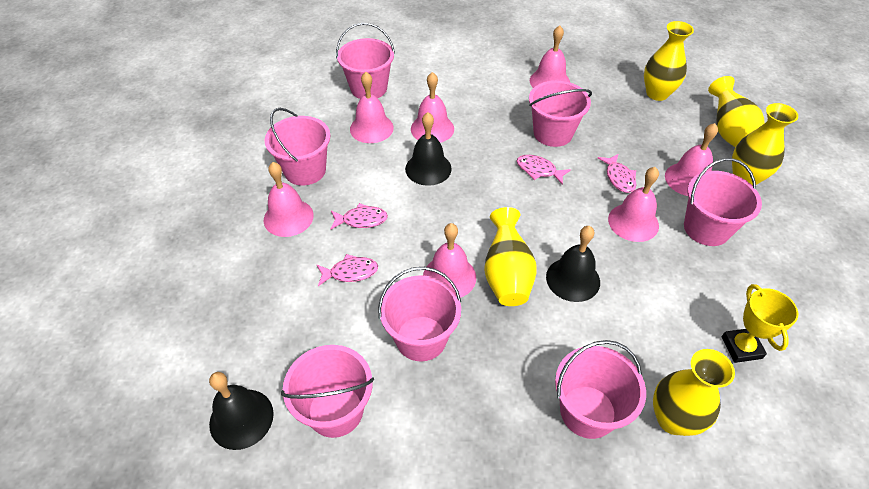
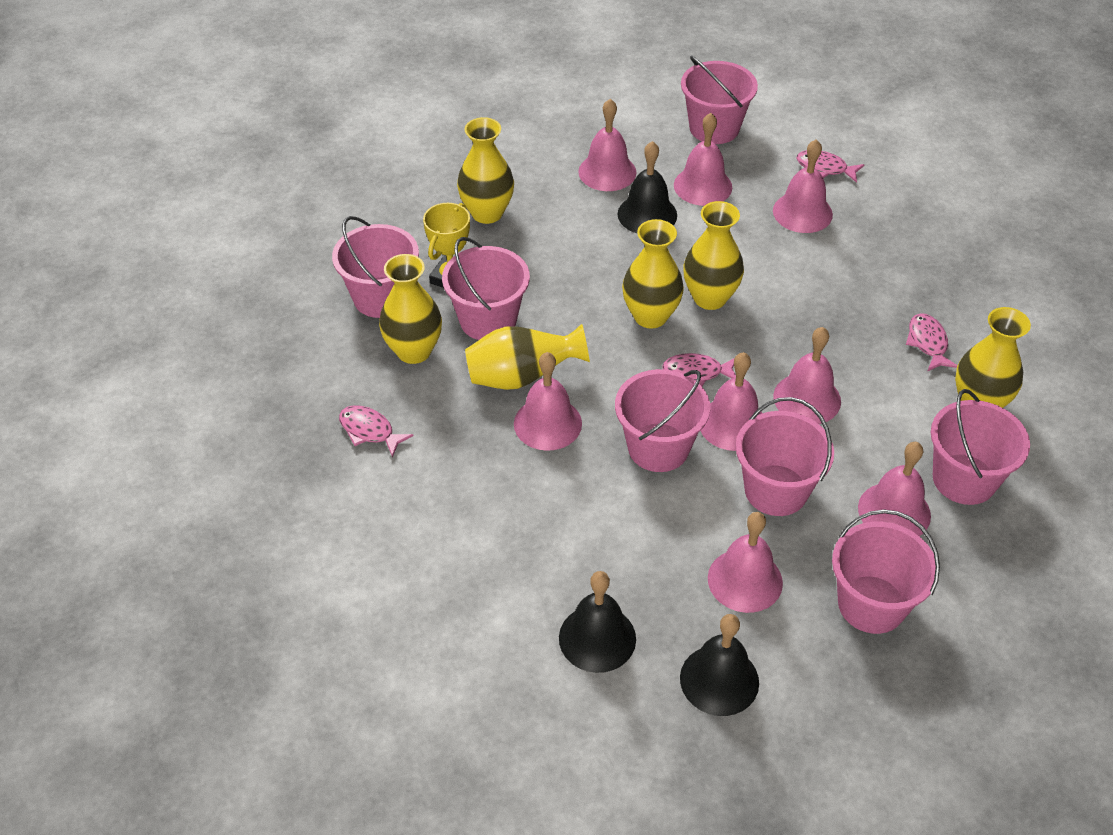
pink bell: 7 -> 8
yellow vase: 5 -> 6

